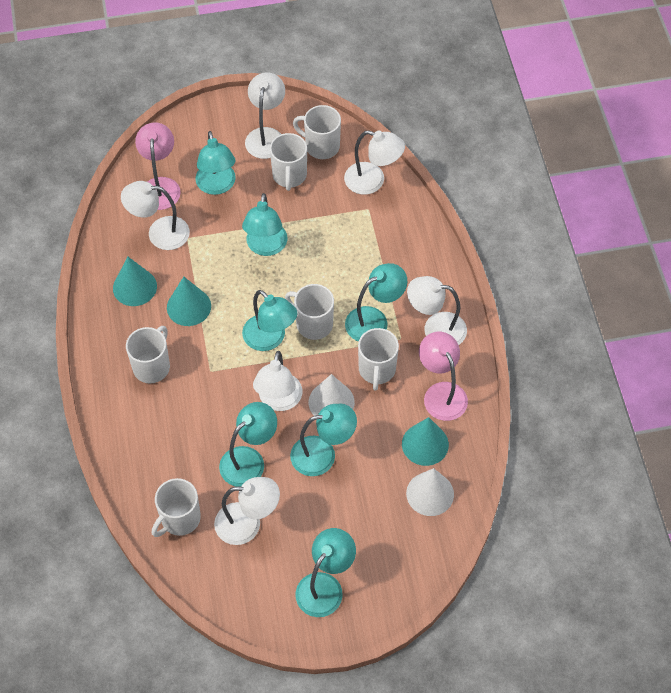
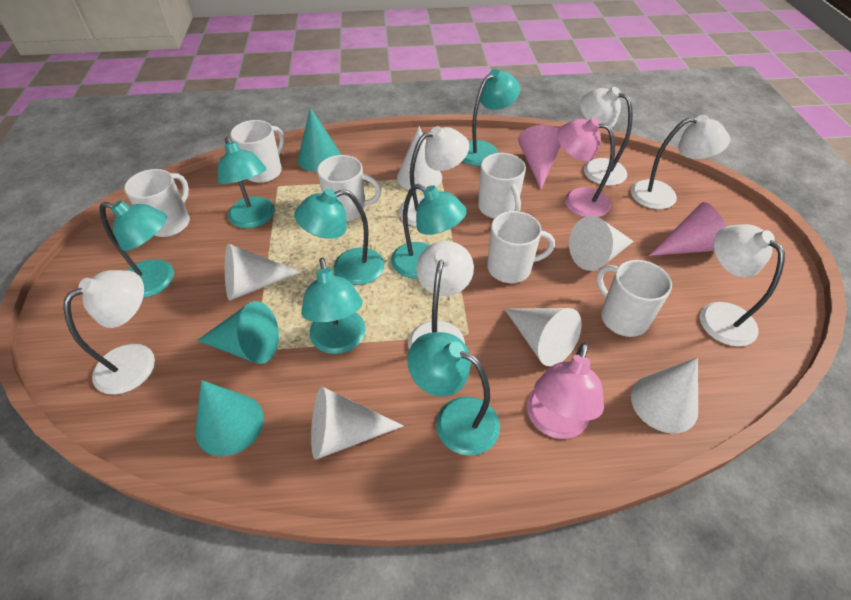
pink cone: 0 -> 2
white cone: 2 -> 6

